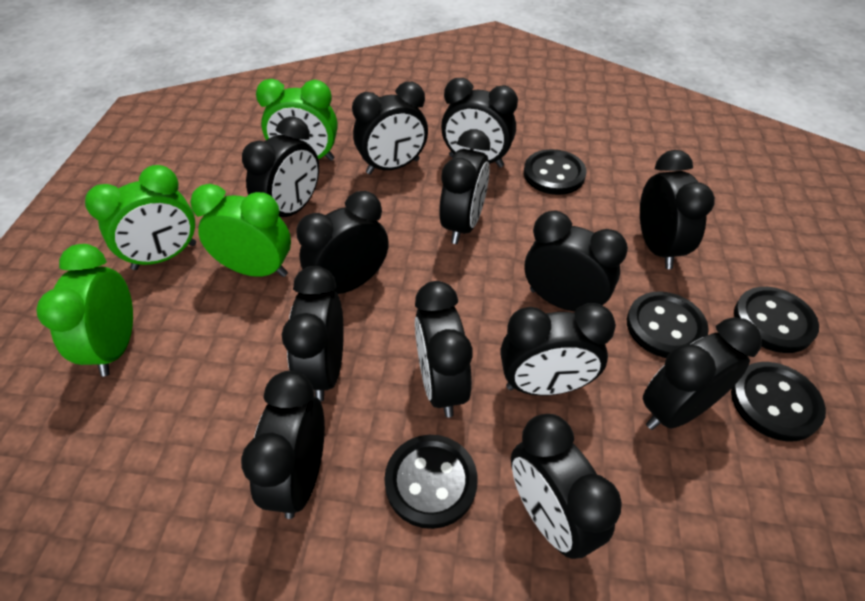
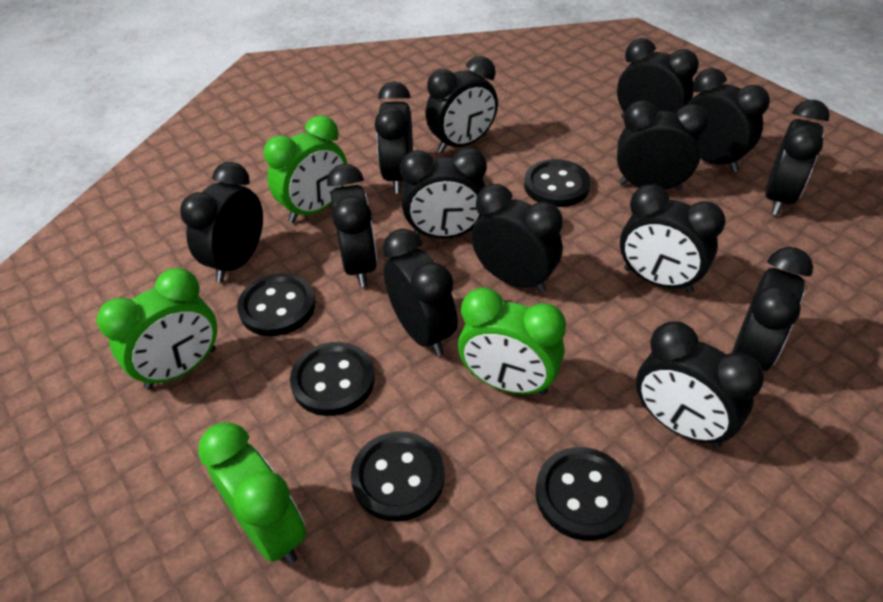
black clock: 13 -> 14

